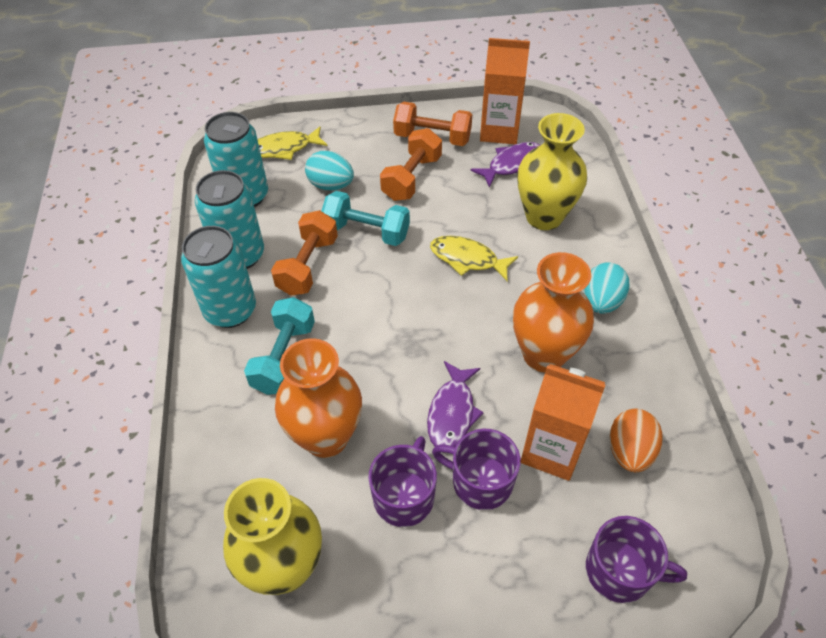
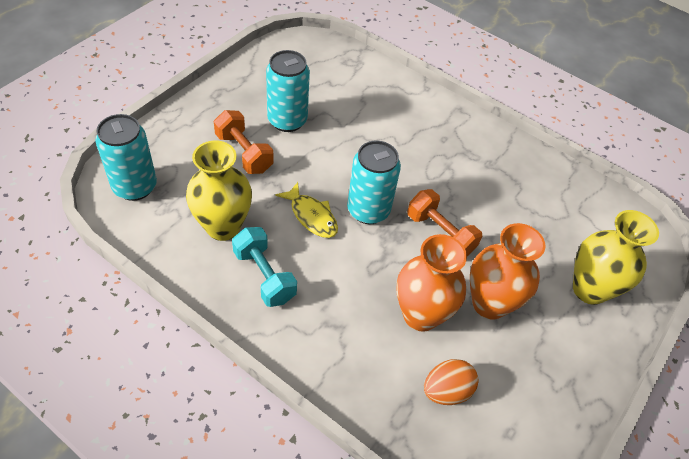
orange carton: 2 -> 0
orange dumbbell: 3 -> 2
purple fish: 2 -> 0
purple mug: 3 -> 0
turquoise dumbbell: 2 -> 1
turquoise egg: 2 -> 0
yellow fish: 2 -> 1

